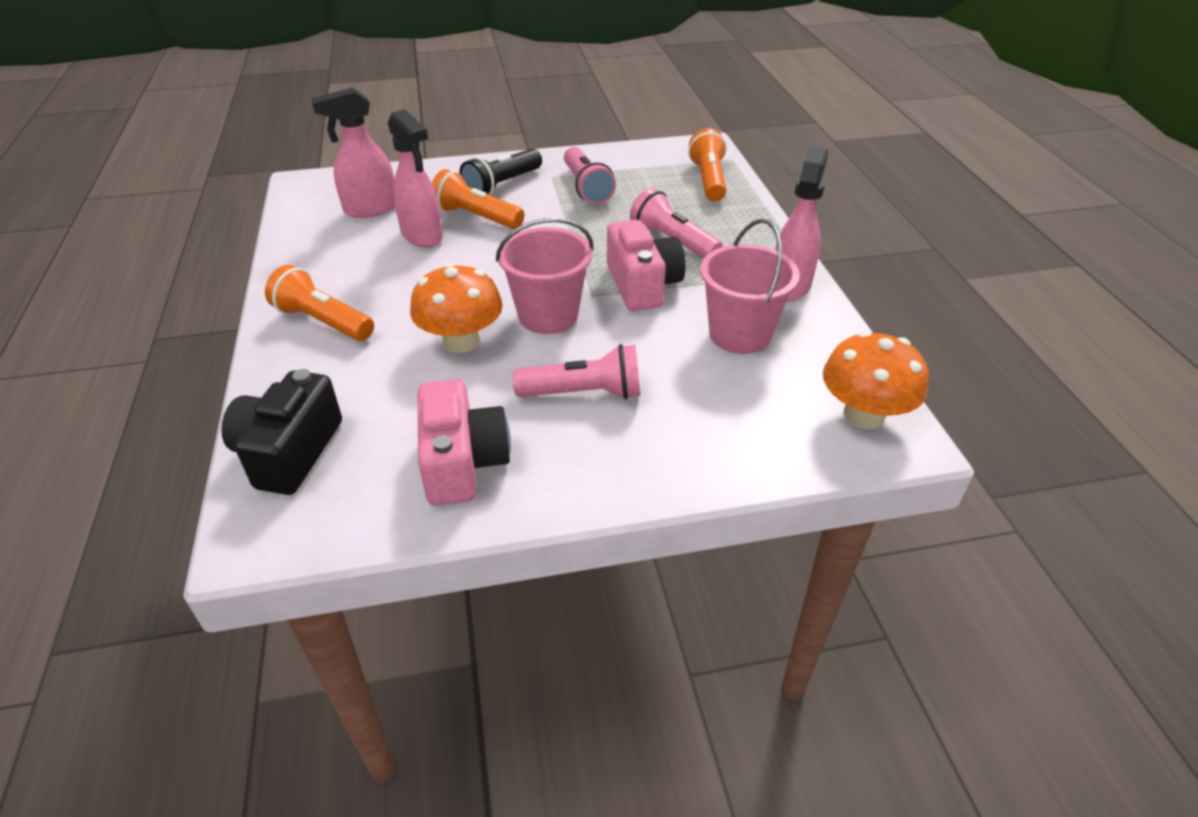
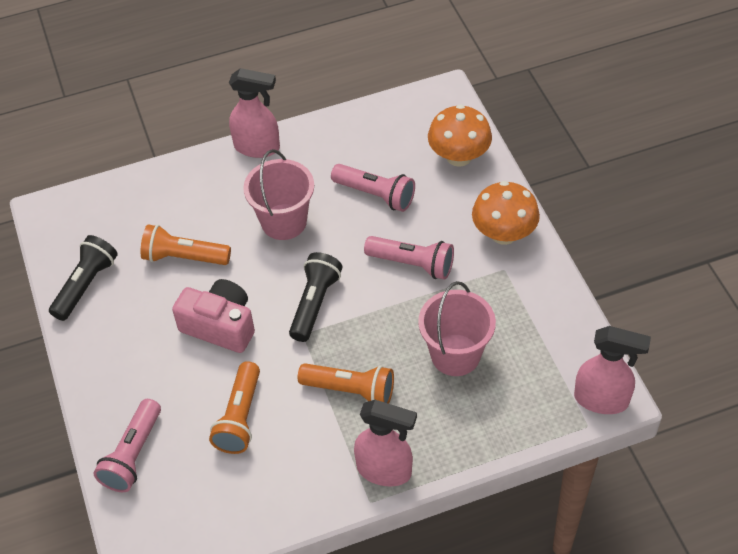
black camera: 1 -> 0
black flashlight: 1 -> 2
pink camera: 2 -> 1

